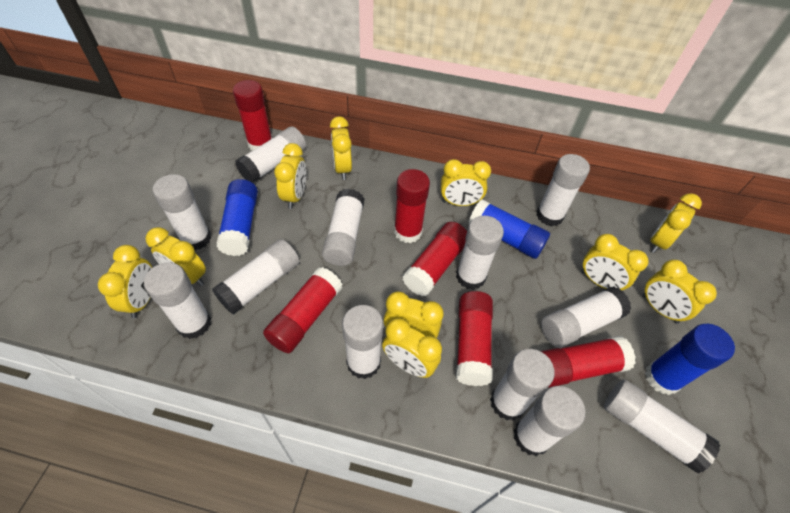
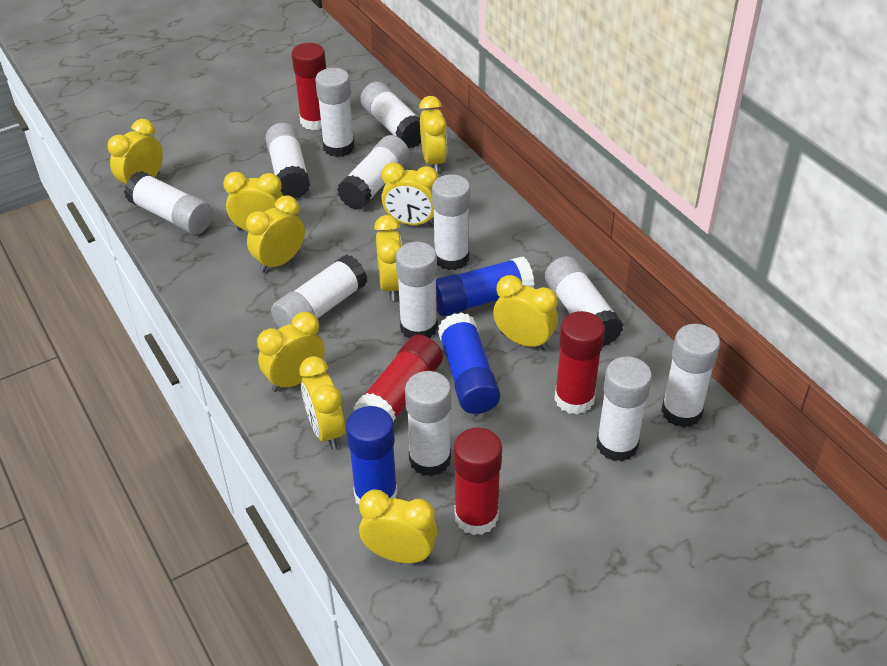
red glue stick: 6 -> 4

